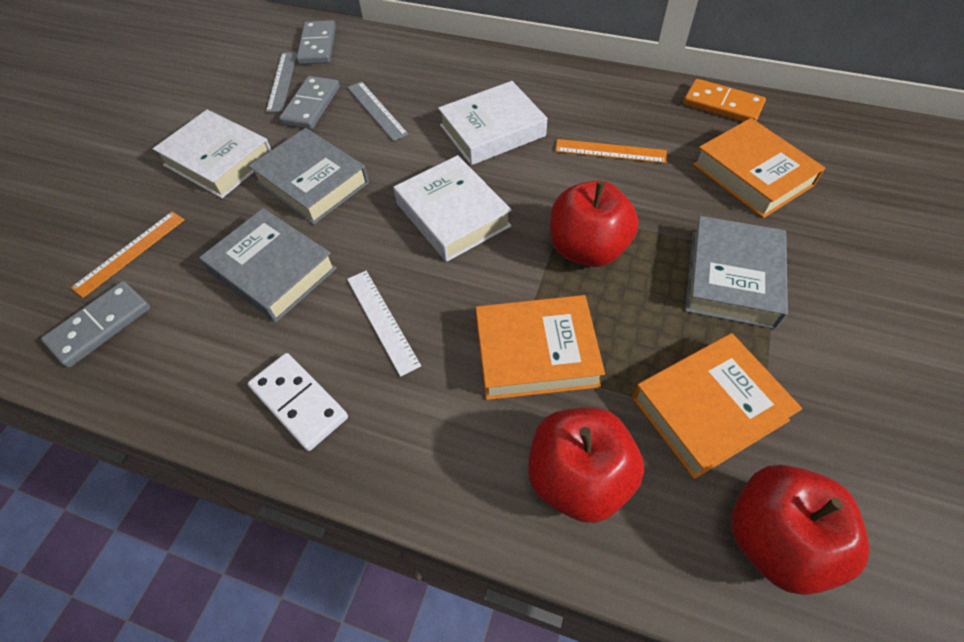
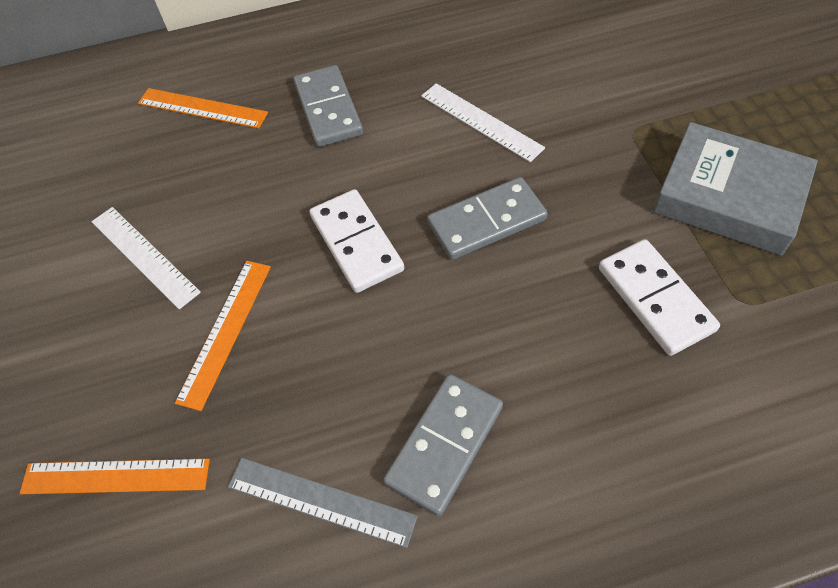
grey book: 3 -> 1
grey ruler: 2 -> 1
orange book: 3 -> 0
orange domino: 1 -> 0
orange ruler: 2 -> 3
red apple: 3 -> 0
white book: 3 -> 0
white domino: 1 -> 2
white ruler: 1 -> 2

